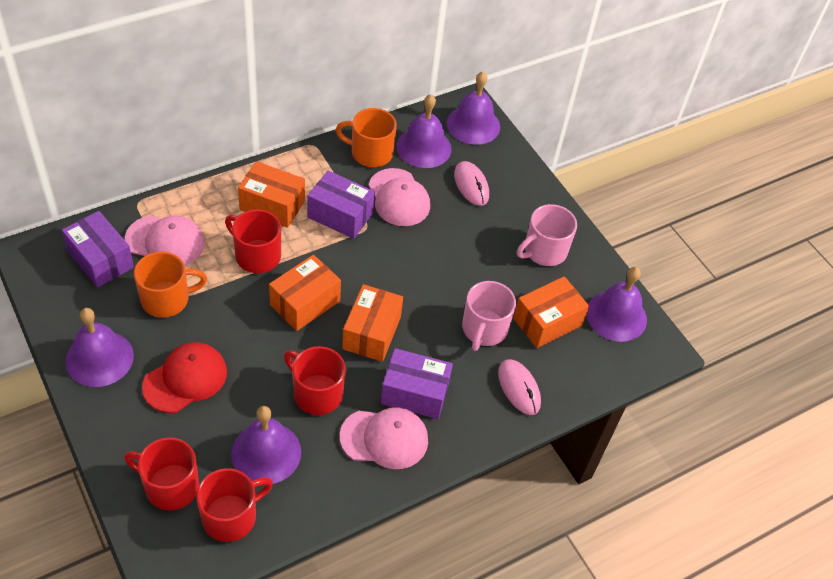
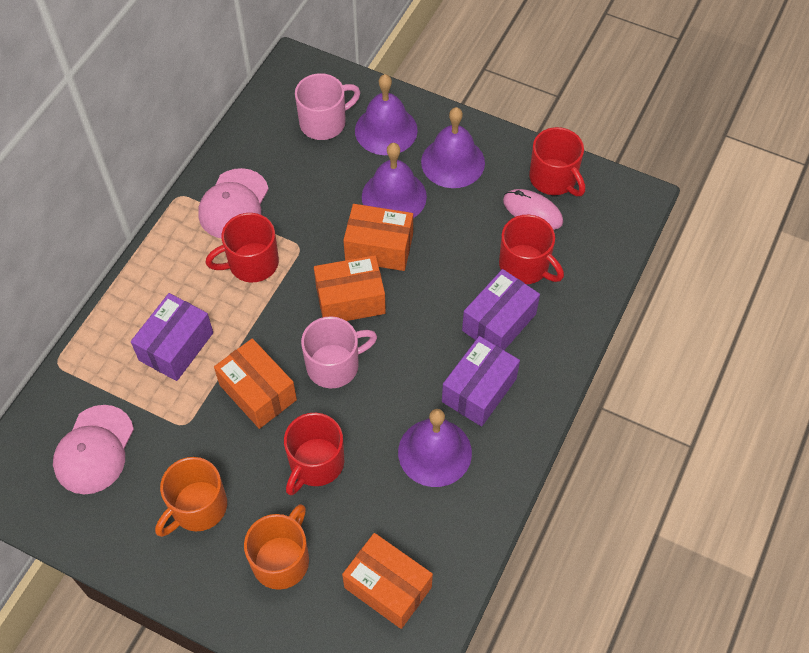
pink cap: 3 -> 2
pink mouse: 2 -> 1
purple bell: 5 -> 4
red cap: 1 -> 0

